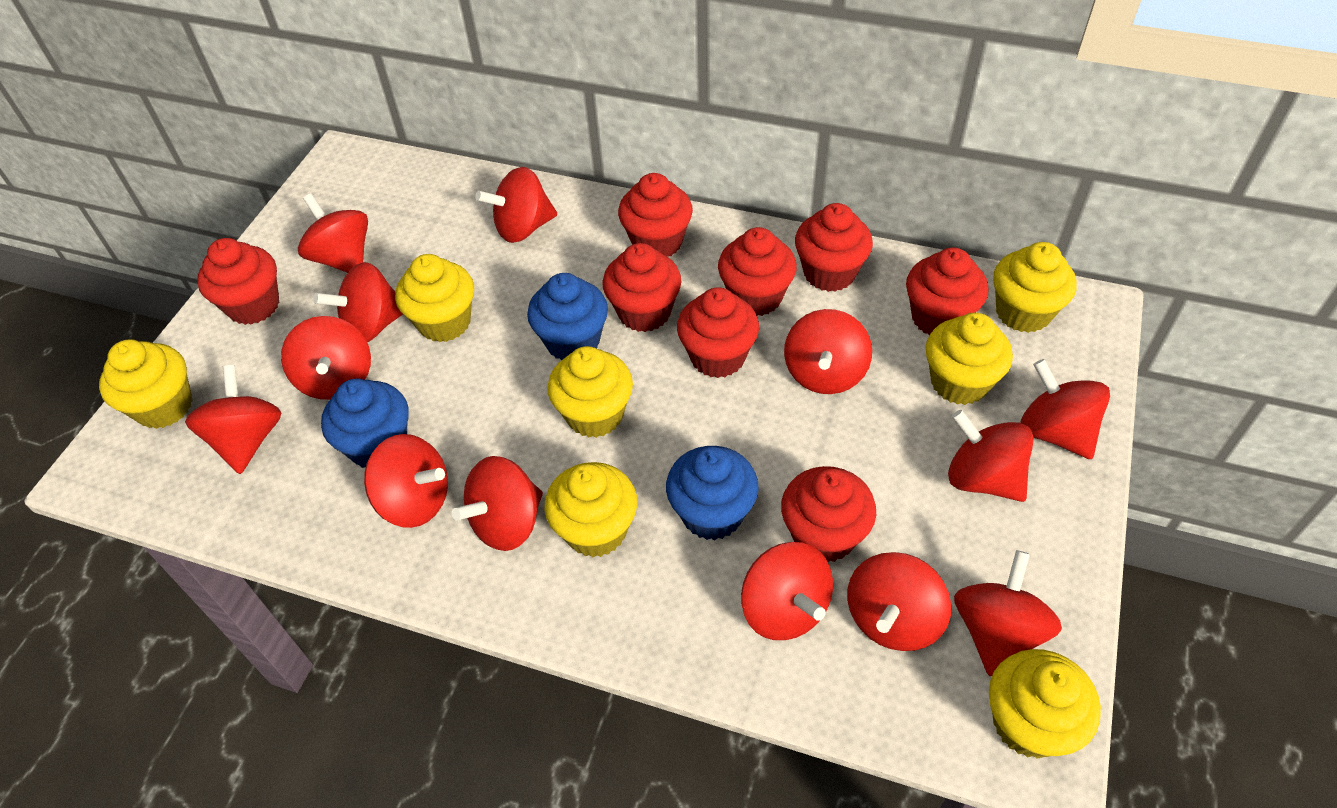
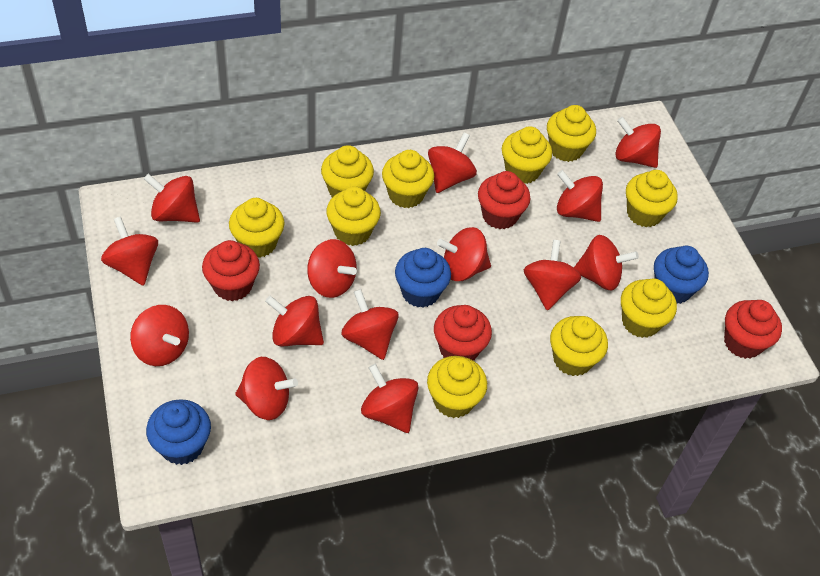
red cupcake: 8 -> 4
red spinning top: 13 -> 14
yellow cupcake: 7 -> 10

